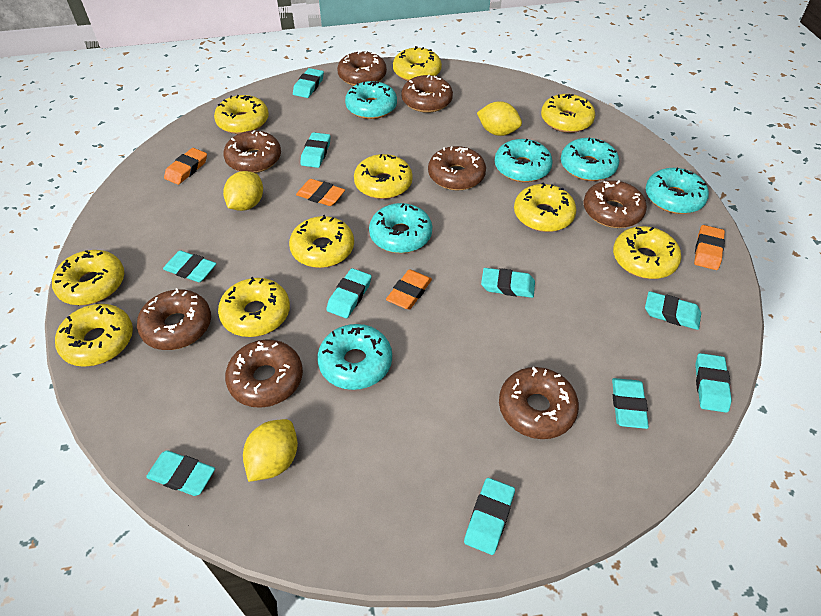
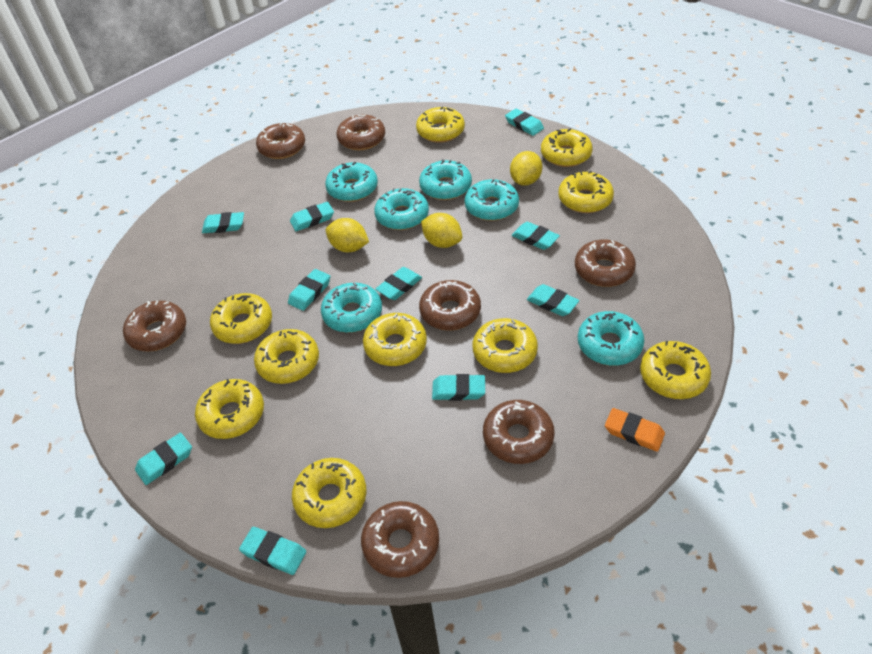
brown donut: 8 -> 7
orange eraser: 4 -> 1

